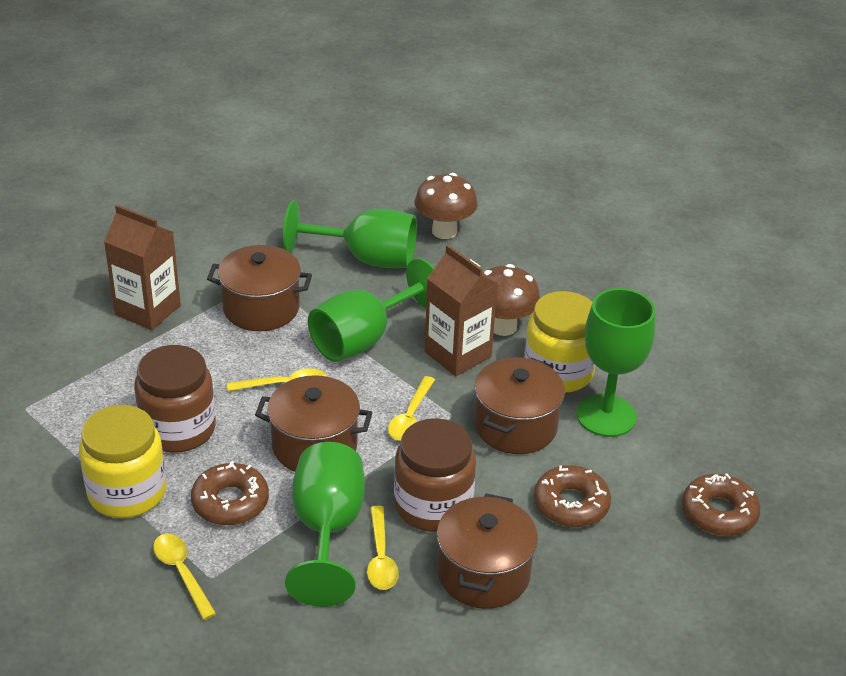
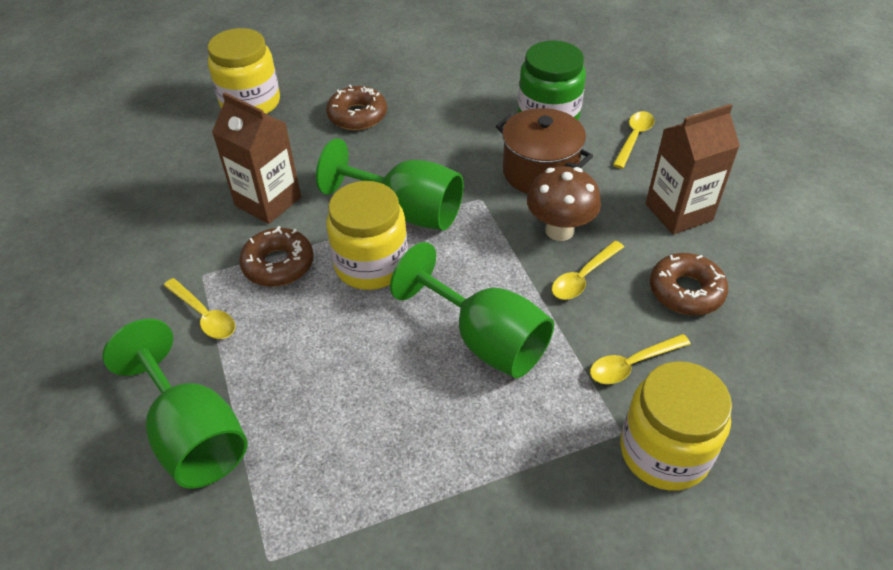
brown jar: 2 -> 0
brown mushroom: 2 -> 1
brown pot: 4 -> 1
green goblet: 4 -> 3
green jar: 0 -> 1
yellow jar: 2 -> 3

